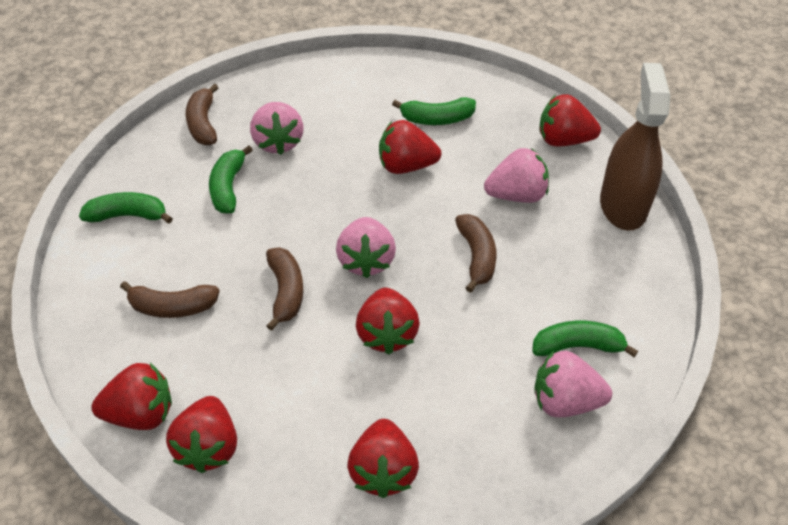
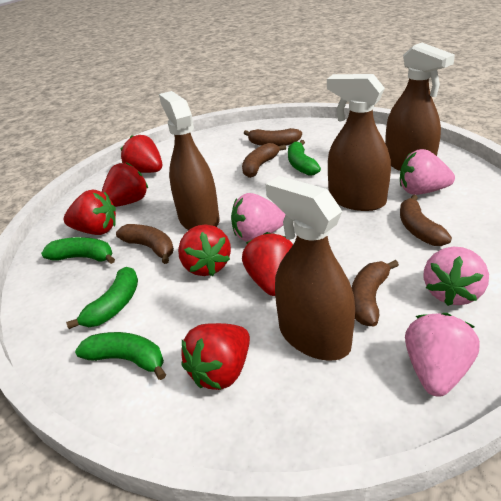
brown banana: 4 -> 5
brown spray bottle: 1 -> 4

